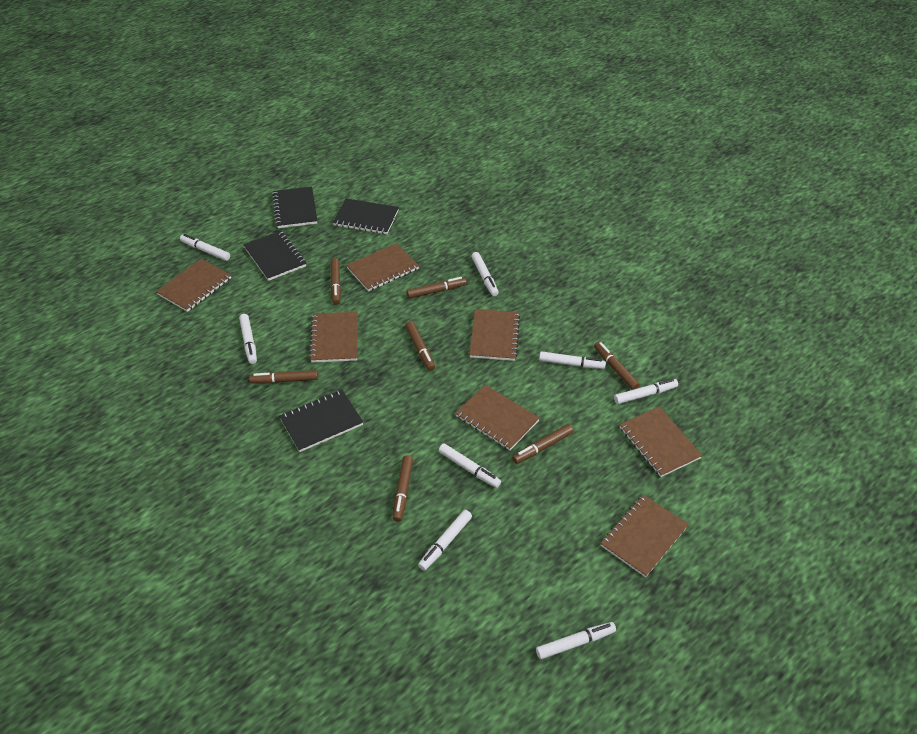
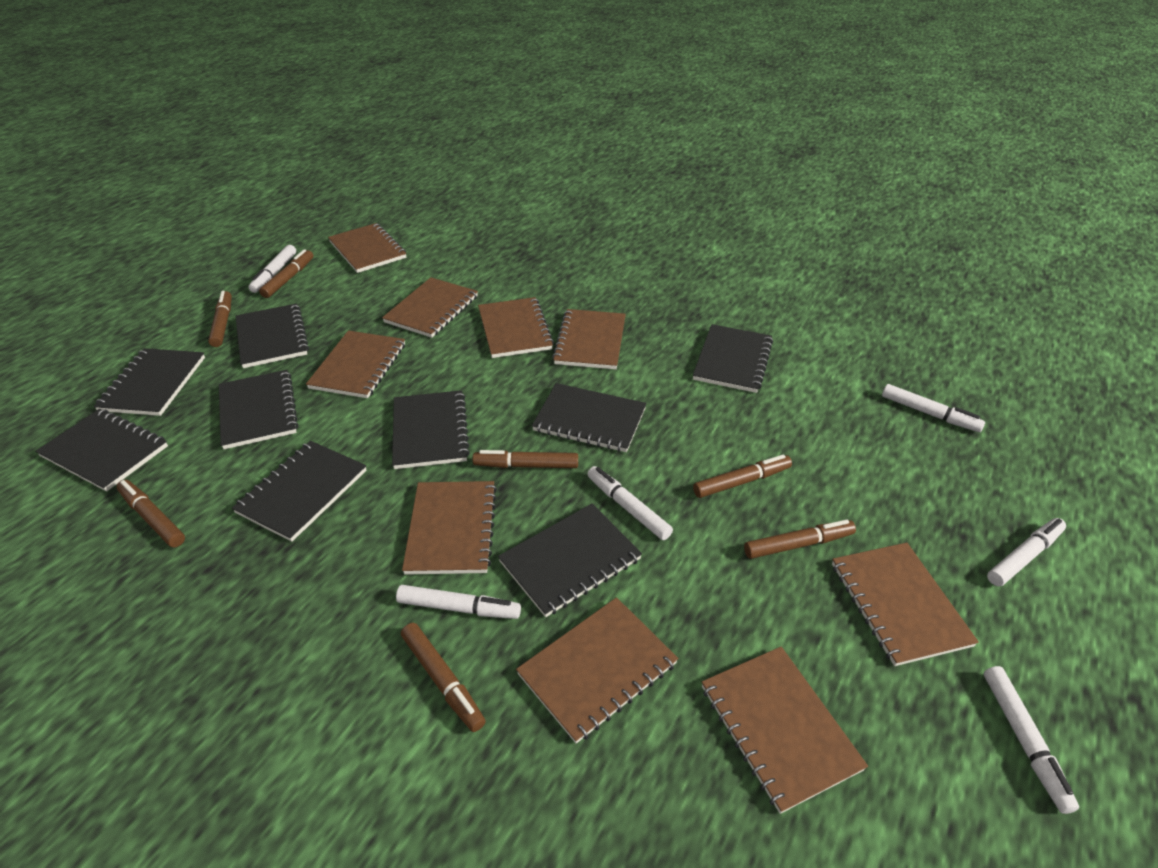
black notebook: 4 -> 9
brown notebook: 7 -> 9
white marker: 8 -> 6

